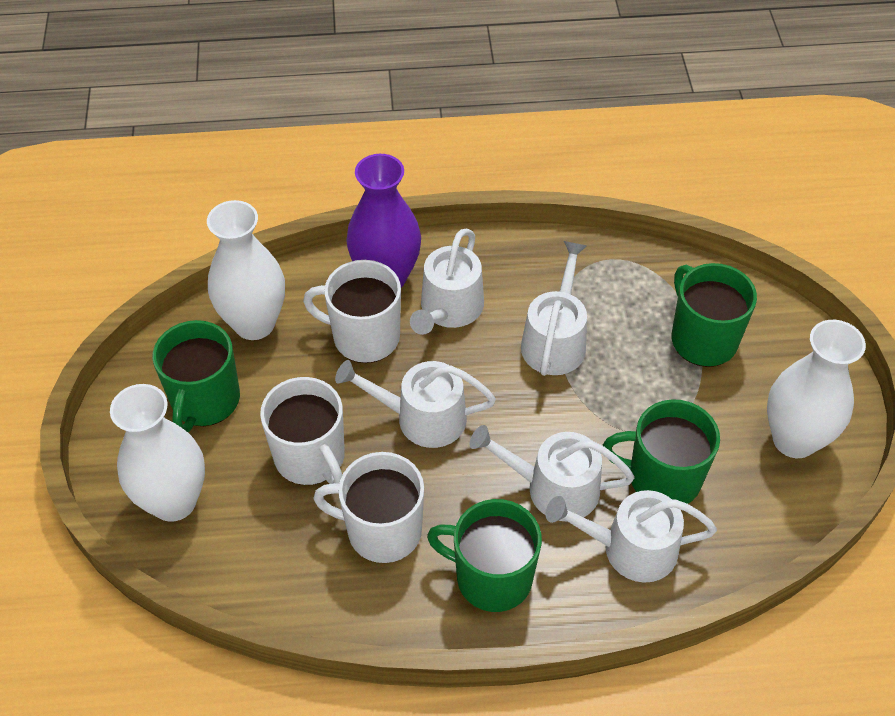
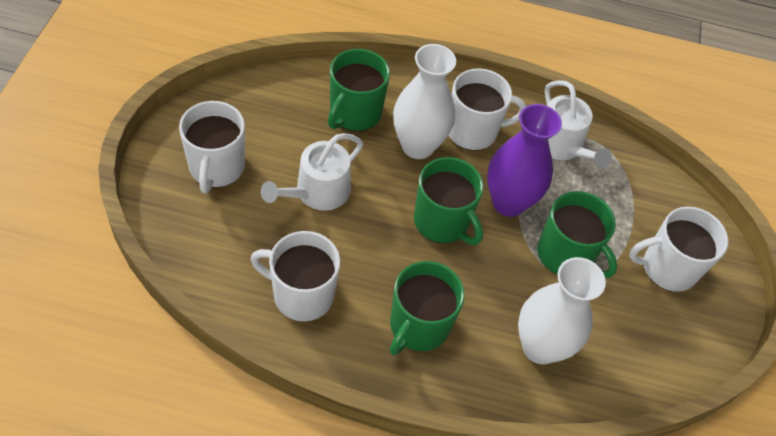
white mug: 3 -> 4
white vase: 3 -> 2
white watering can: 5 -> 2

